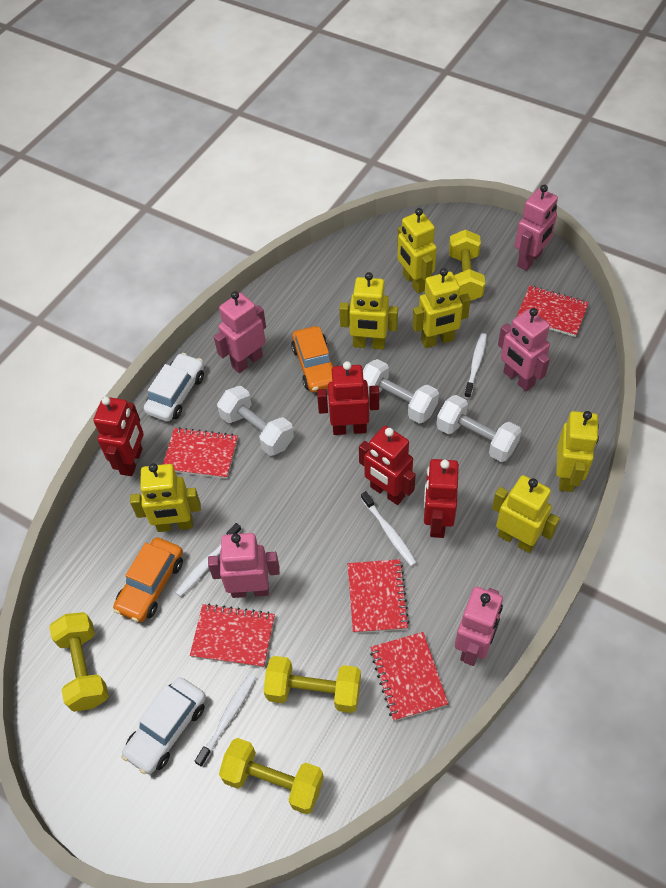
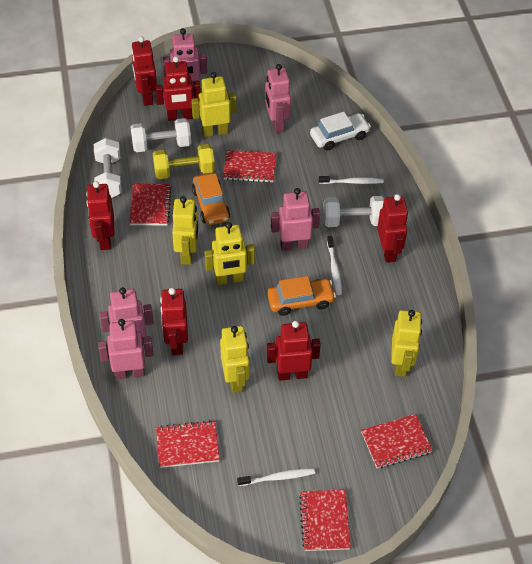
red robot: 4 -> 6
white car: 2 -> 1
white toothbrush: 4 -> 3
yellow dumbbell: 4 -> 1
yellow robot: 6 -> 5

